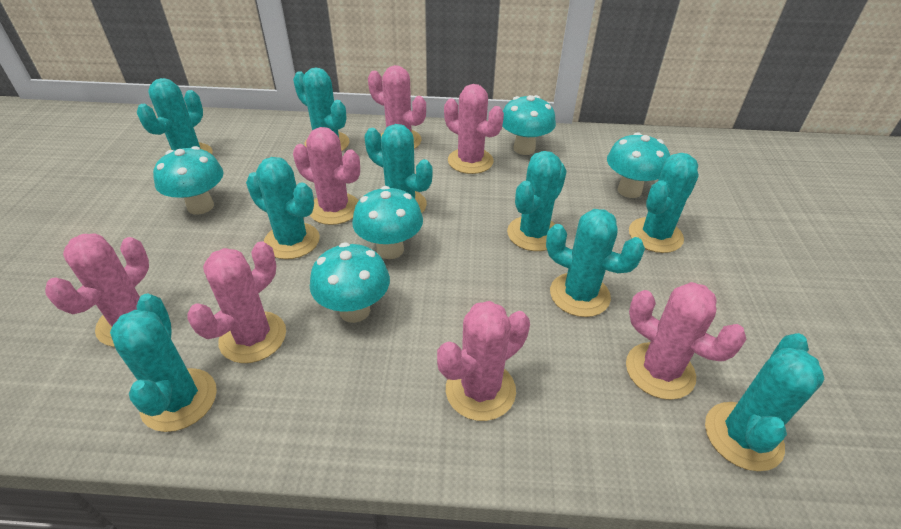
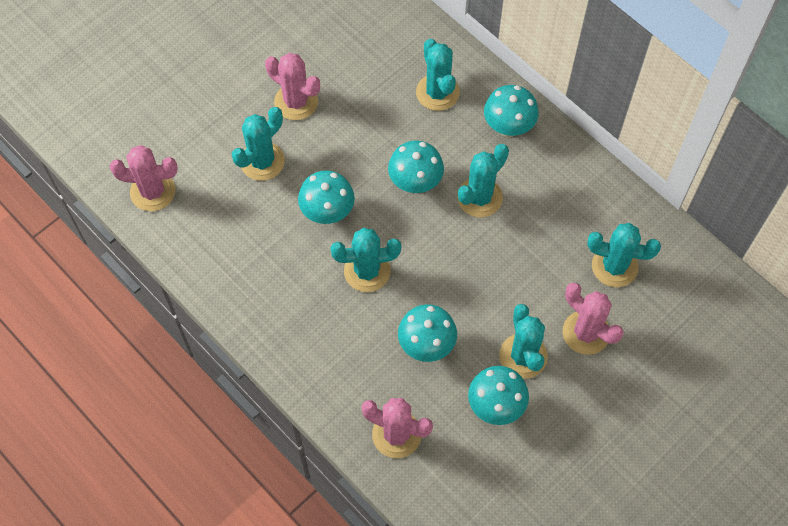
pink cactus: 7 -> 4
turquoise cactus: 9 -> 6

